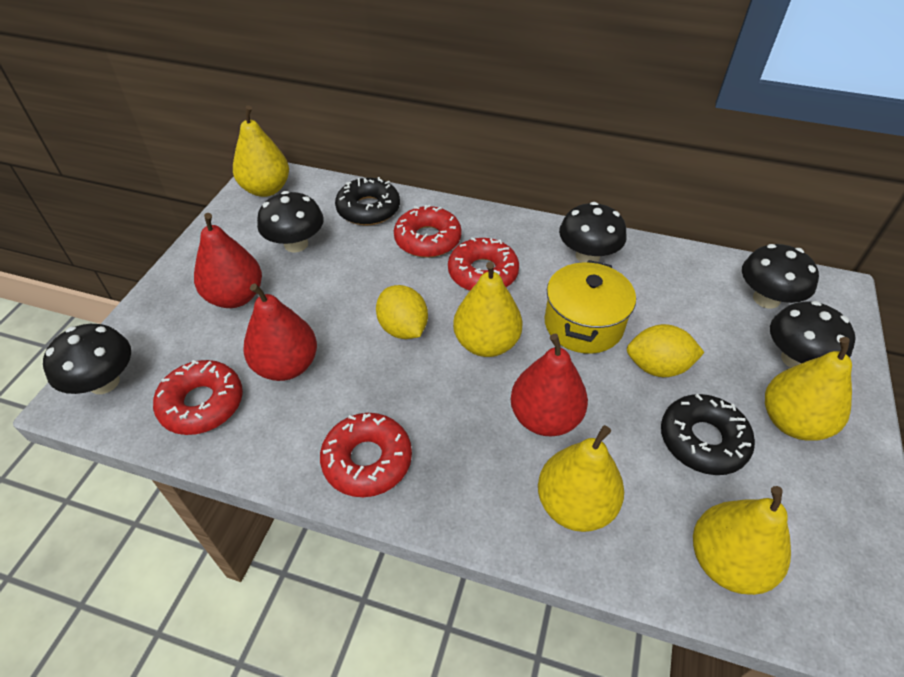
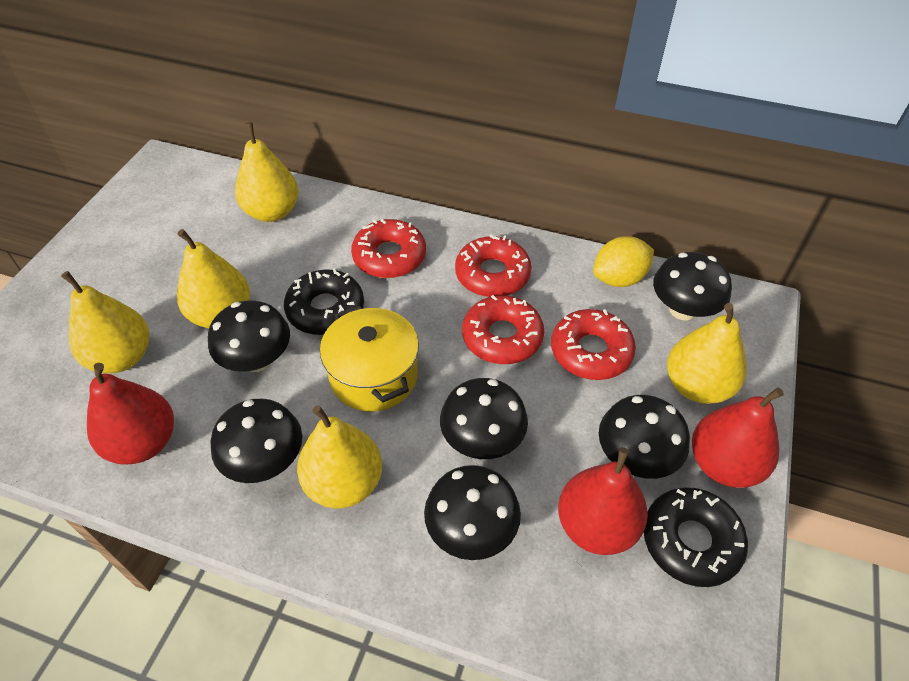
black mushroom: 5 -> 6
yellow lemon: 2 -> 1

